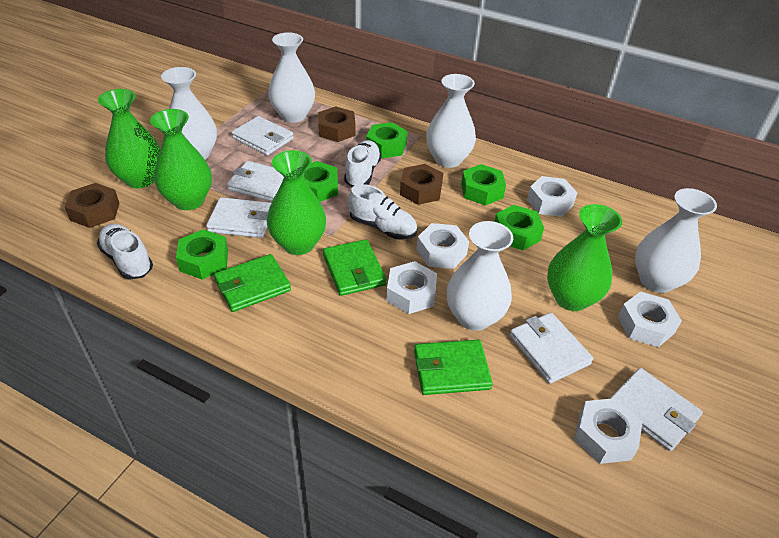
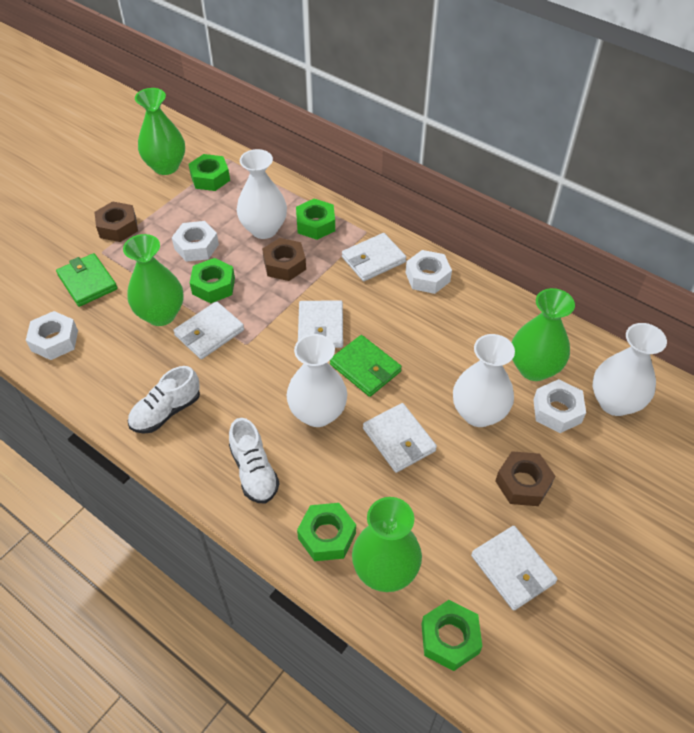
green wallet: 3 -> 2
white nut: 5 -> 4
white shoe: 3 -> 2
white vase: 5 -> 4

